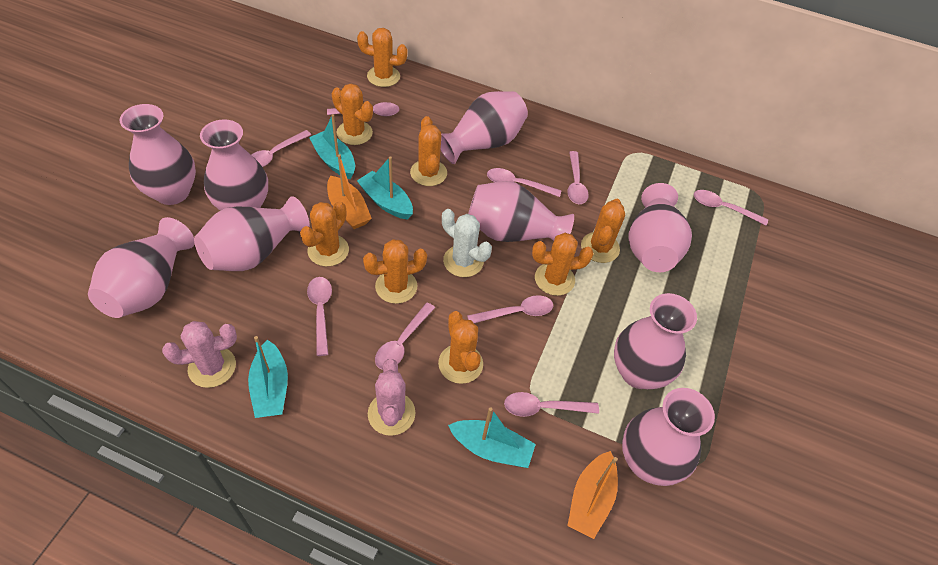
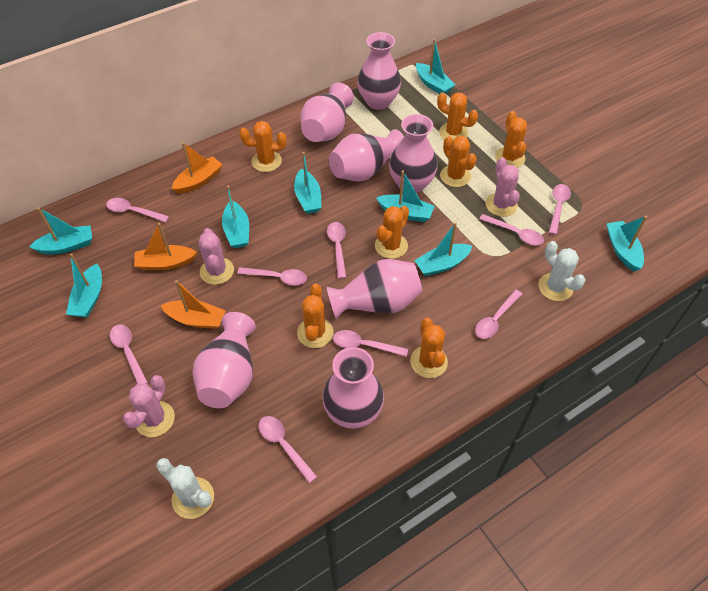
orange boat: 2 -> 3
orange cactus: 8 -> 7
pink cactus: 2 -> 3
pink vase: 9 -> 7
turquoise boat: 4 -> 8
white cactus: 1 -> 2

